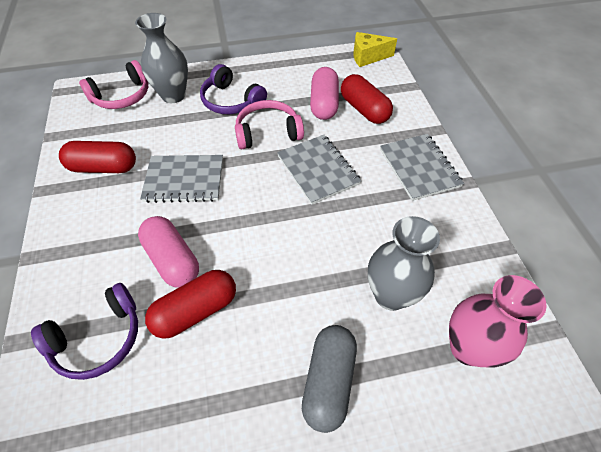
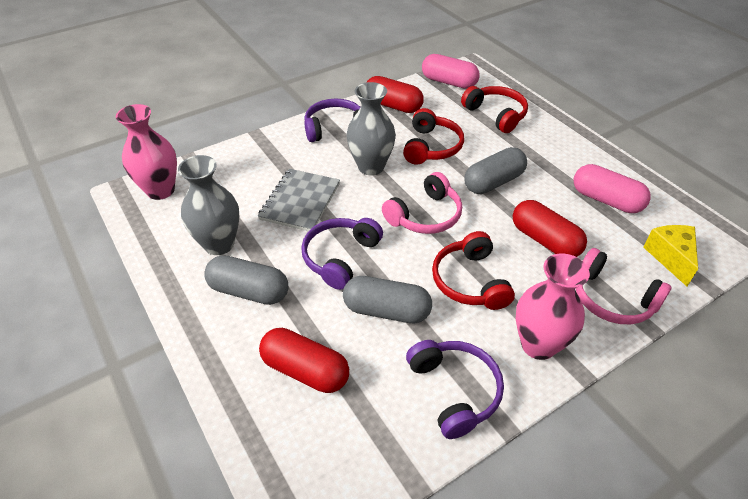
grey capsule: 1 -> 3
grey notebook: 3 -> 1
pink vase: 1 -> 2
purple headphones: 2 -> 3
red headphones: 0 -> 3

